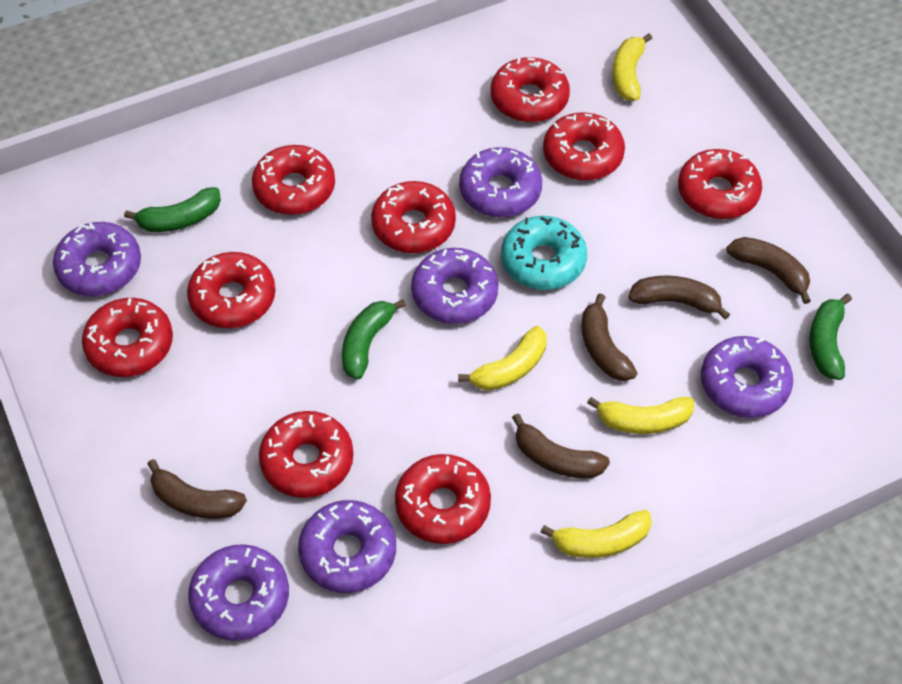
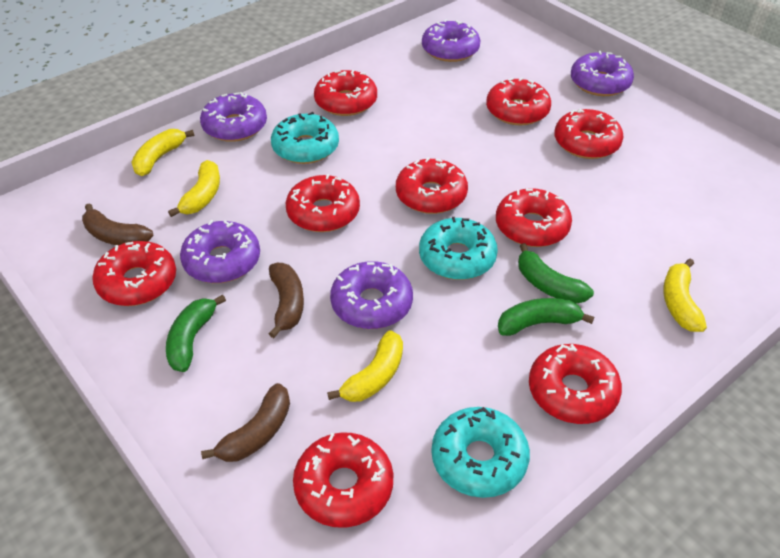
brown banana: 5 -> 3
purple donut: 6 -> 5
turquoise donut: 1 -> 3

